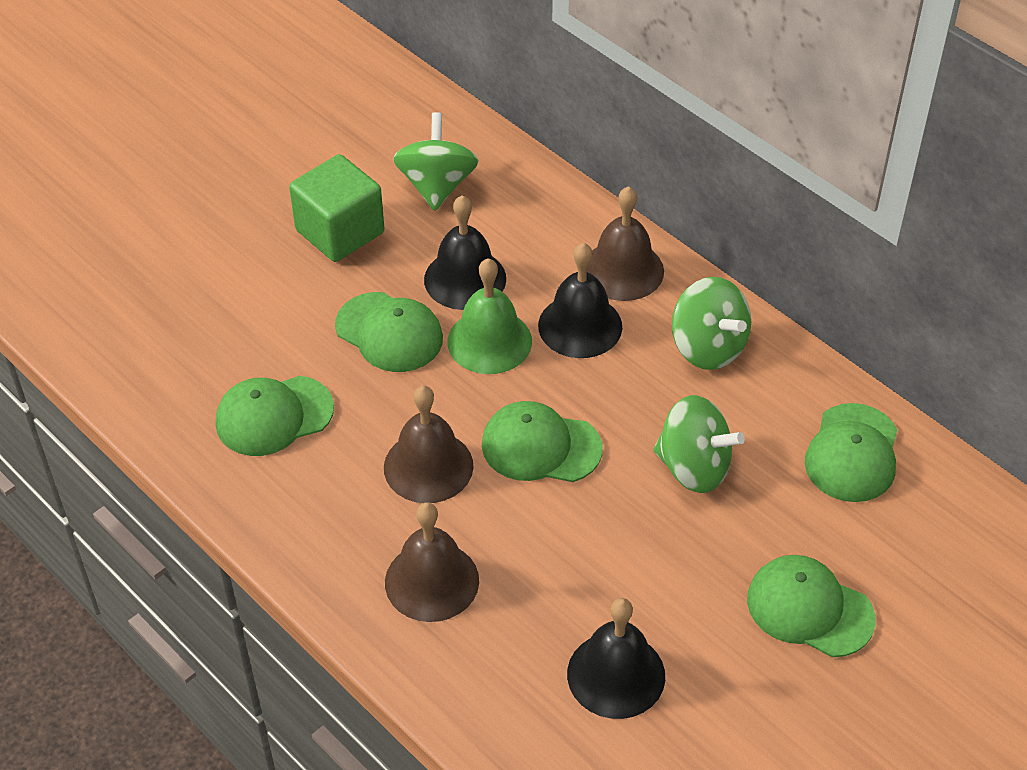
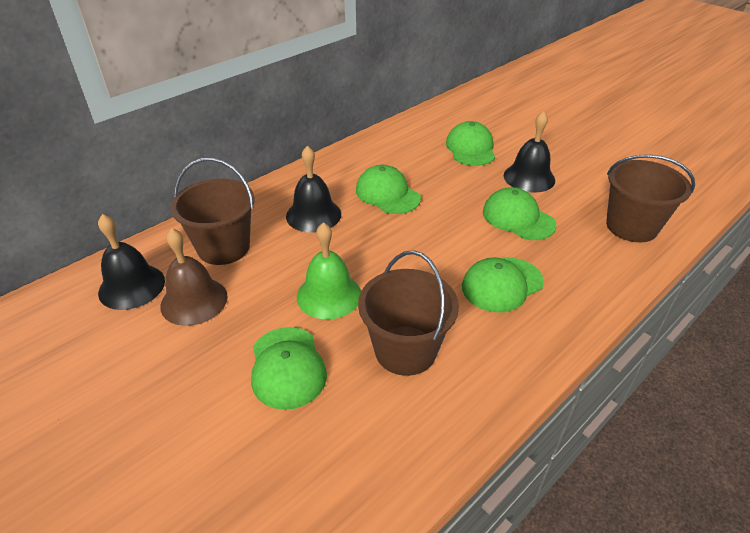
brown bell: 3 -> 1
brown bucket: 0 -> 3
green cube: 1 -> 0
green spinning top: 3 -> 0

